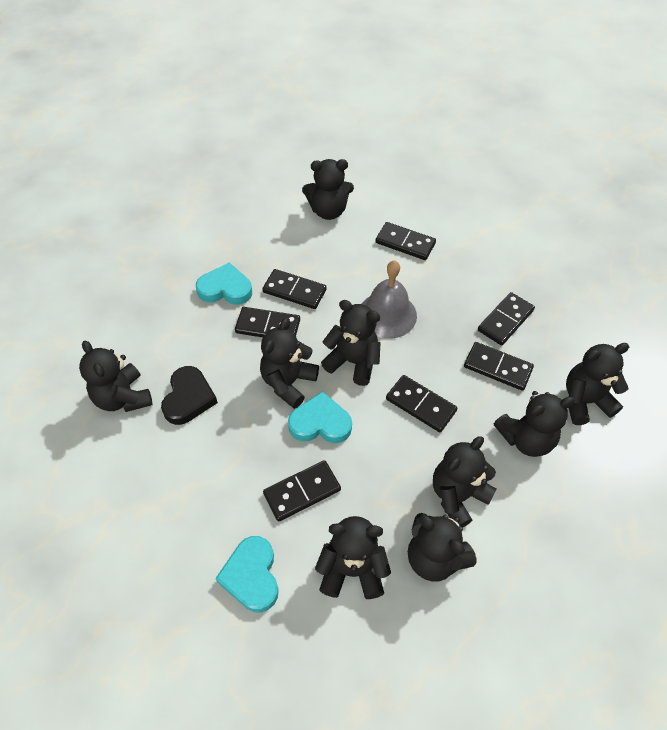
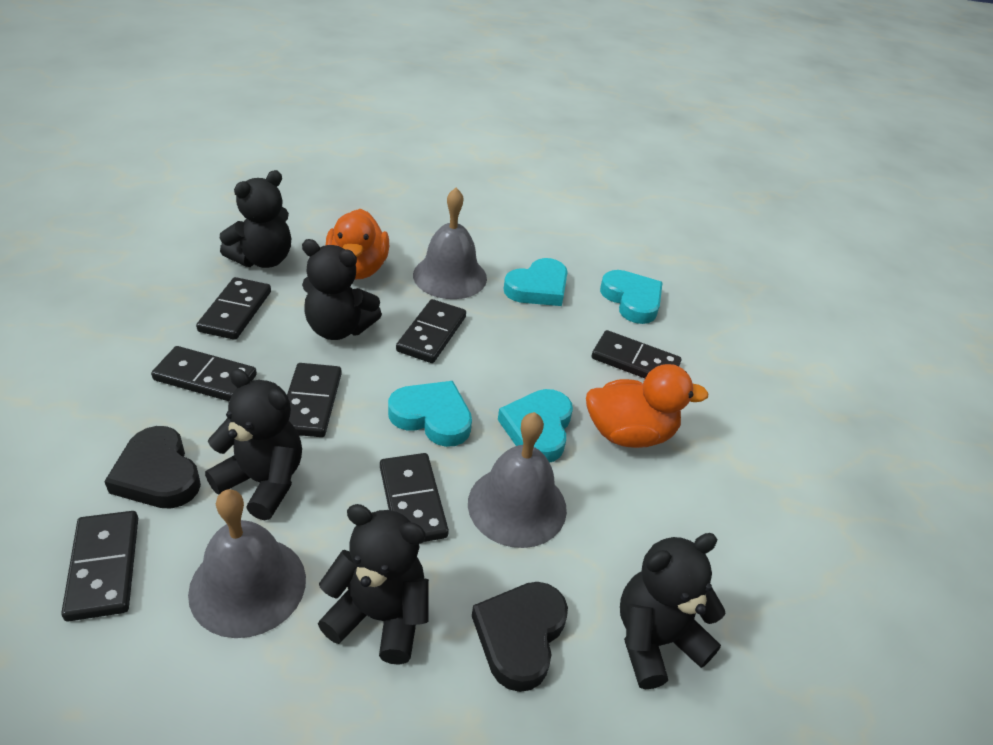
black heart: 1 -> 2
black teddy bear: 9 -> 5
grey bell: 1 -> 3
orange duck: 0 -> 2
turquoise heart: 3 -> 4

